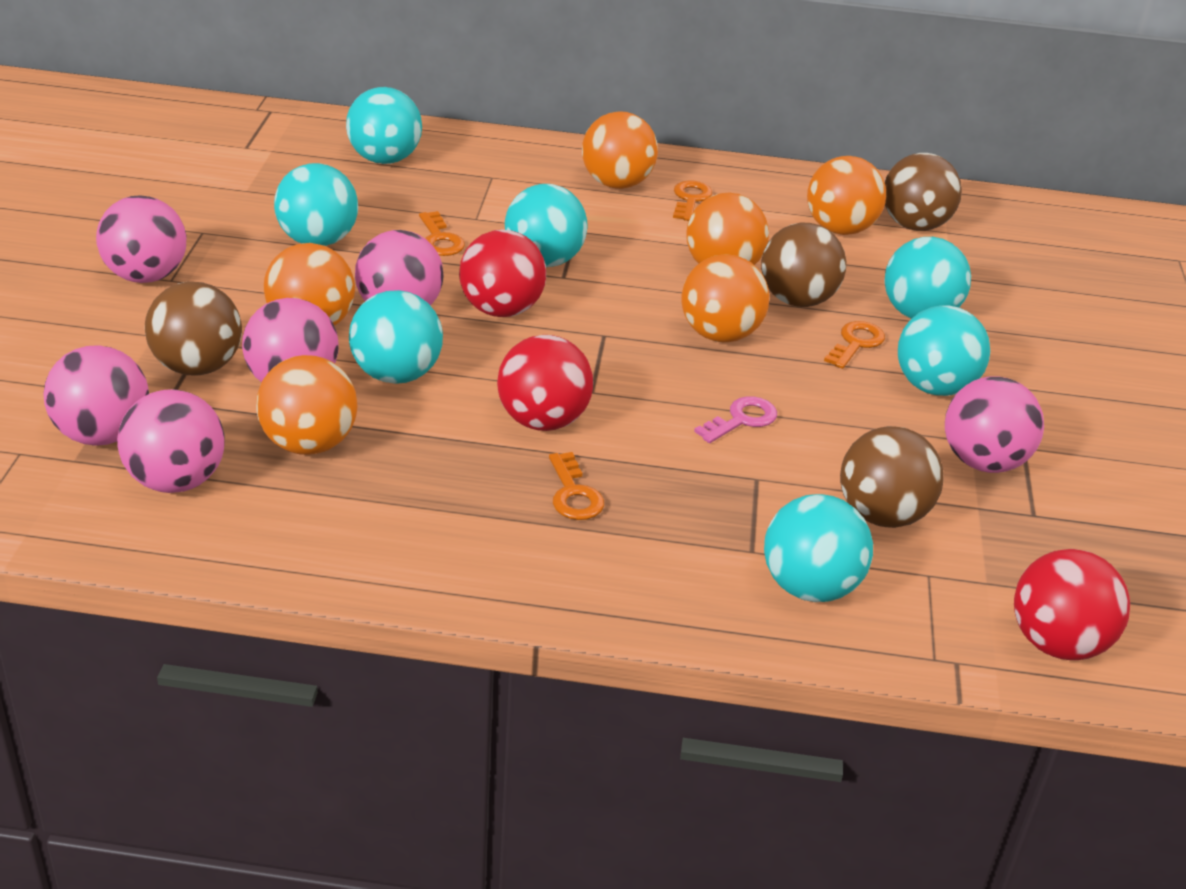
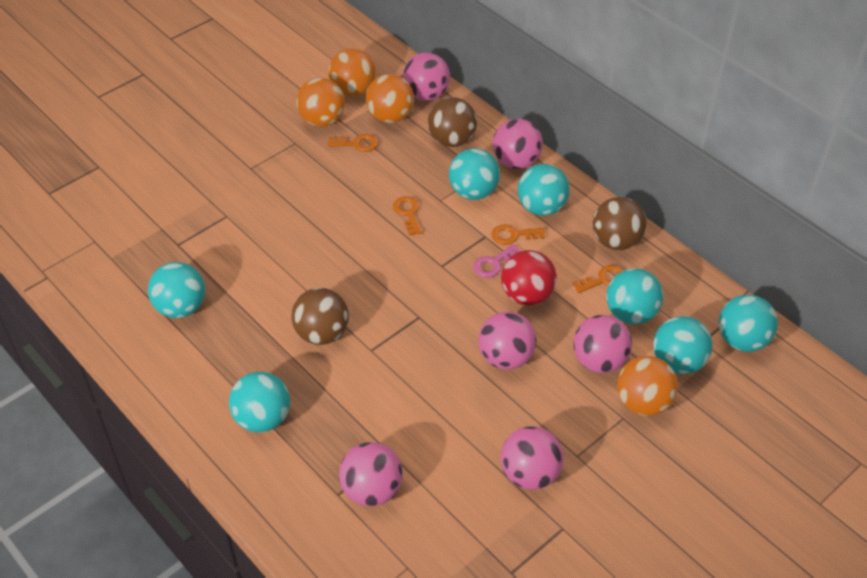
brown ball: 4 -> 3
orange ball: 6 -> 4
red ball: 3 -> 1

